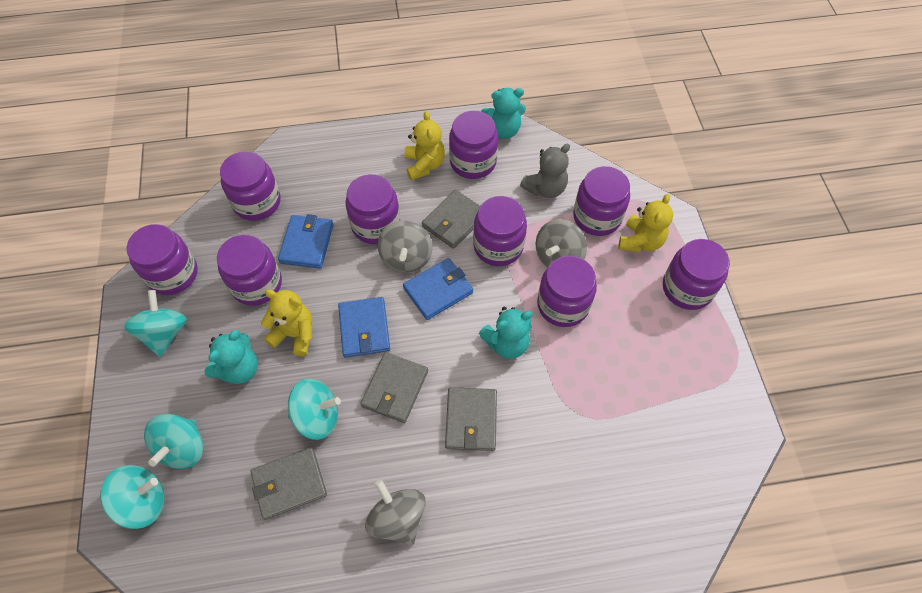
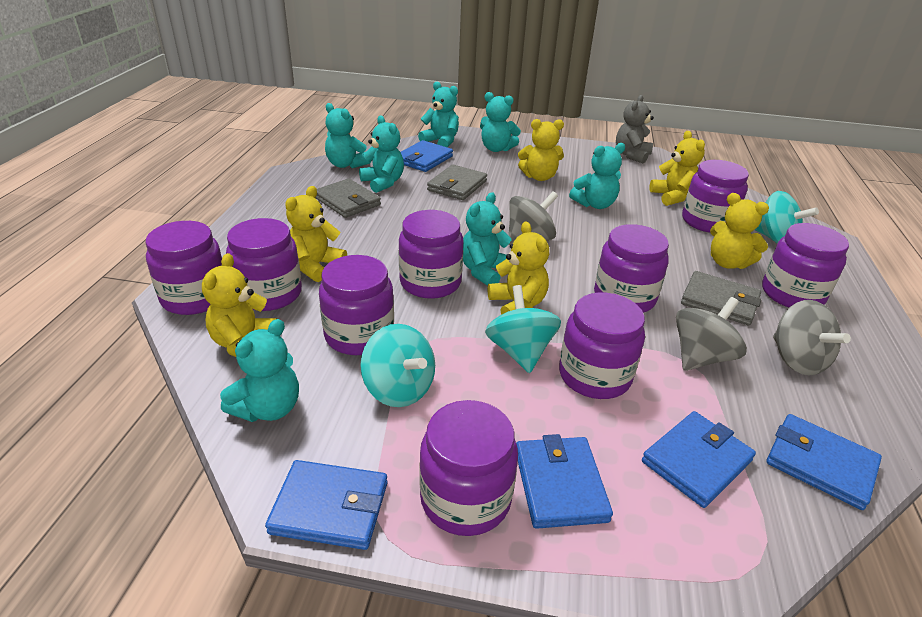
blue wallet: 3 -> 5
grey wallet: 4 -> 3
turquoise spinning top: 4 -> 3
turquoise teddy bear: 3 -> 7
yellow teddy bear: 3 -> 6

